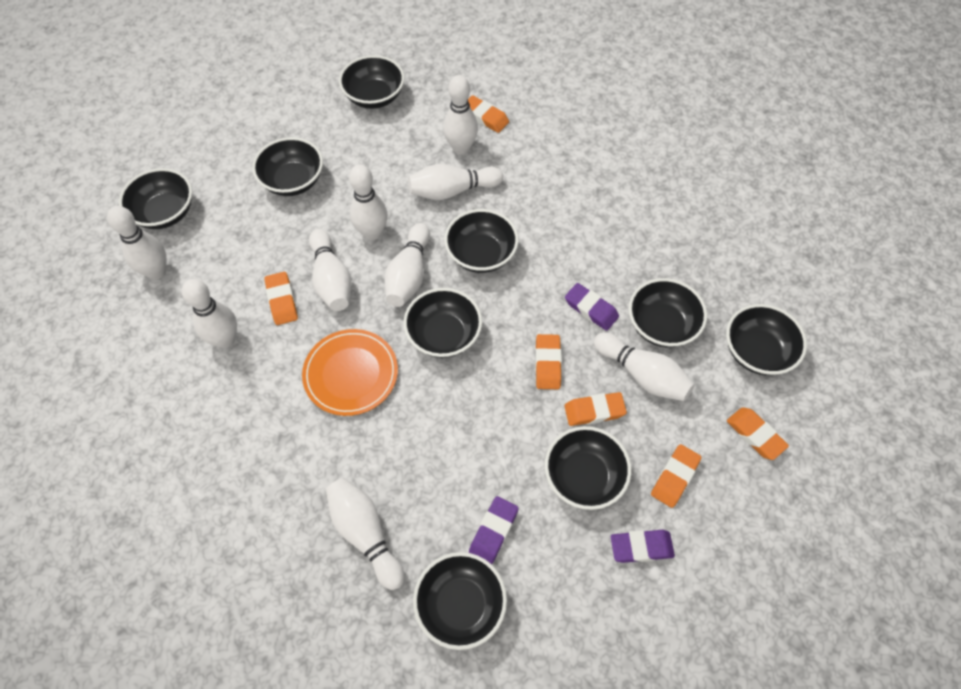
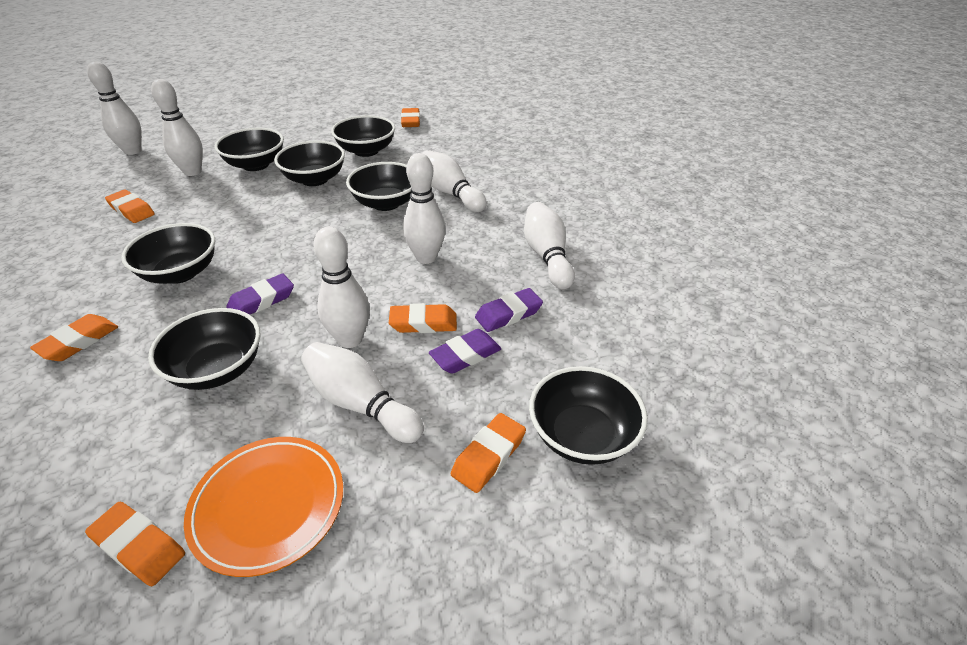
black bowl: 9 -> 7
white bowling pin: 9 -> 7

